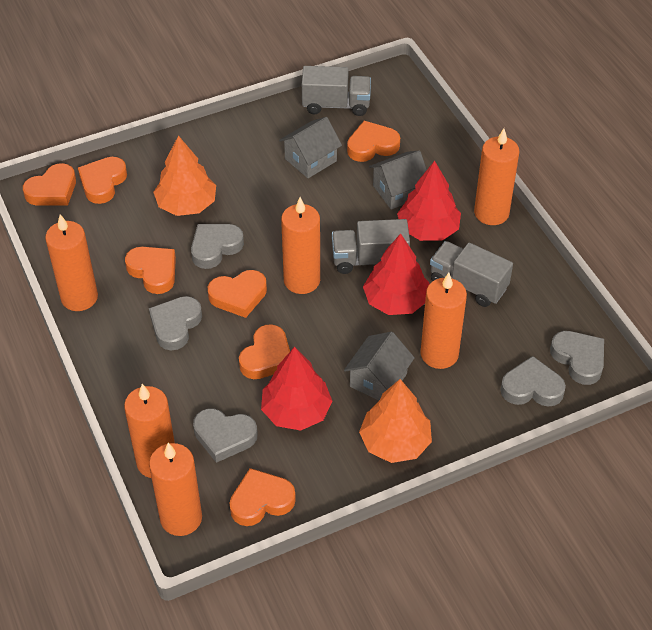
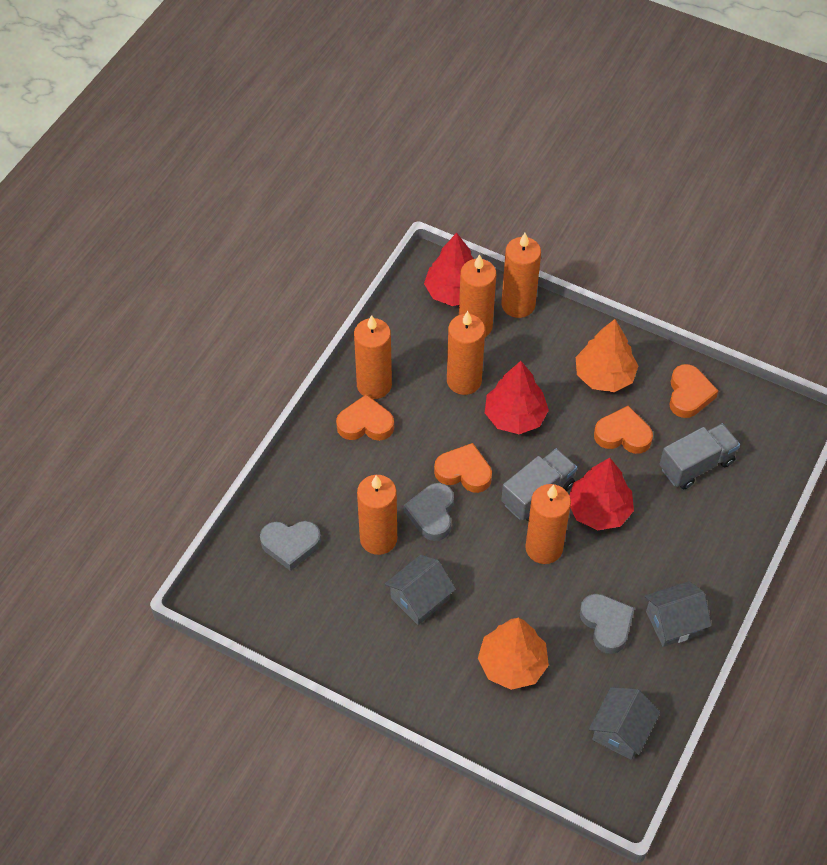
grey heart: 5 -> 3
grey truck: 3 -> 2
orange heart: 7 -> 4

